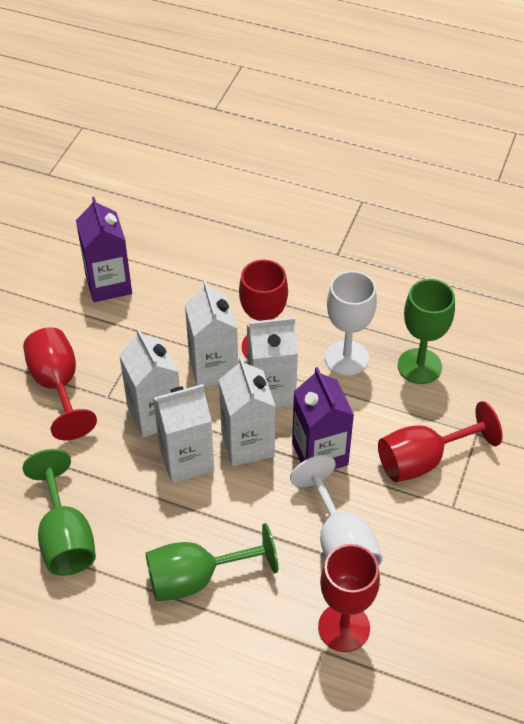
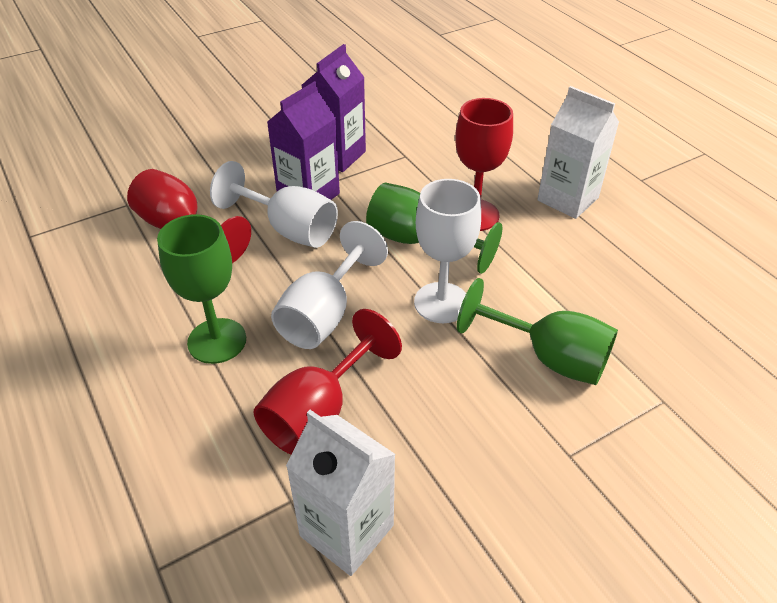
red goblet: 4 -> 3
white carton: 5 -> 2
white goblet: 2 -> 3

